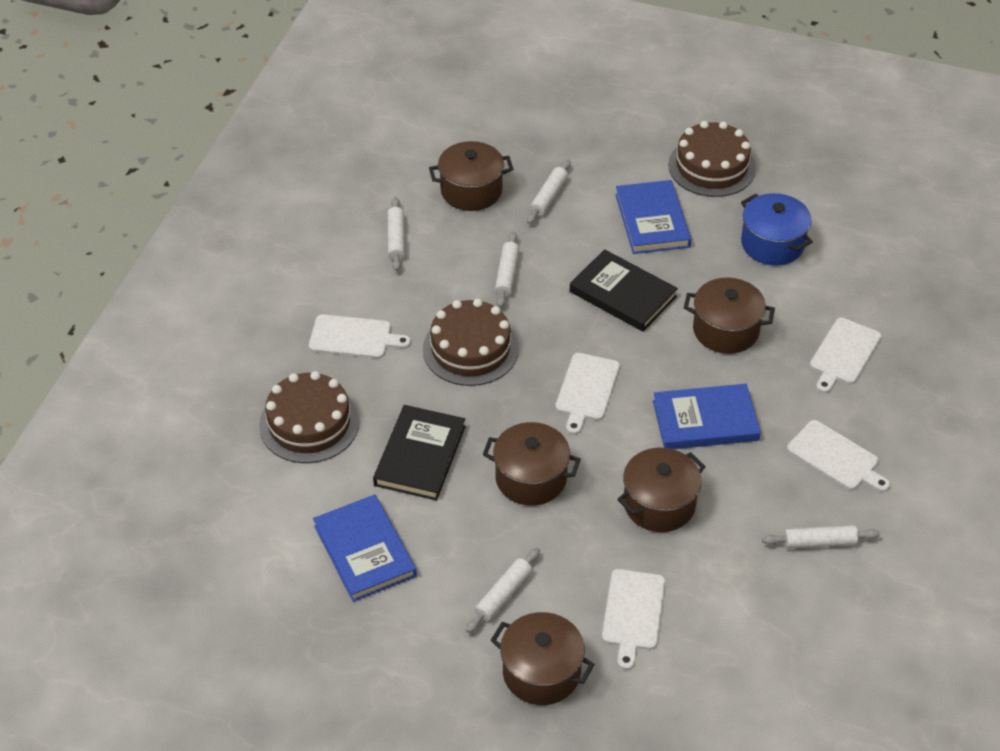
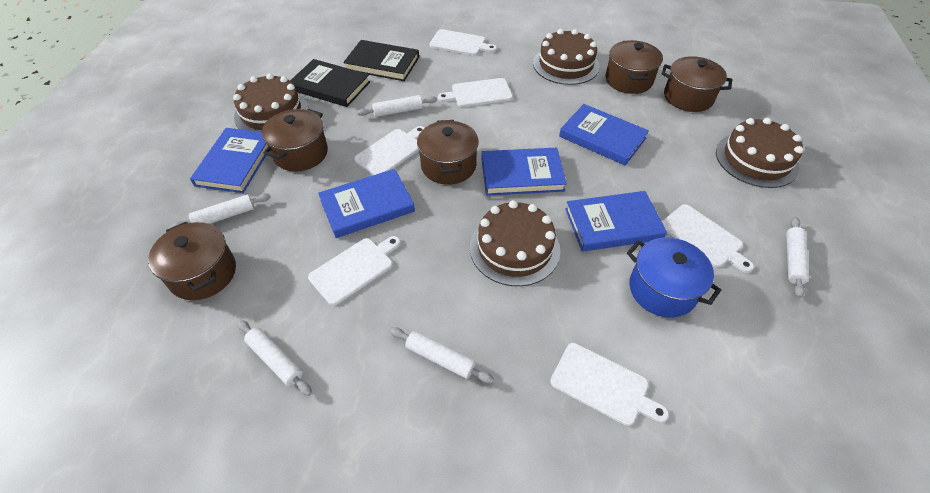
blue book: 3 -> 5
brown cake: 3 -> 4
white cutting board: 5 -> 6

